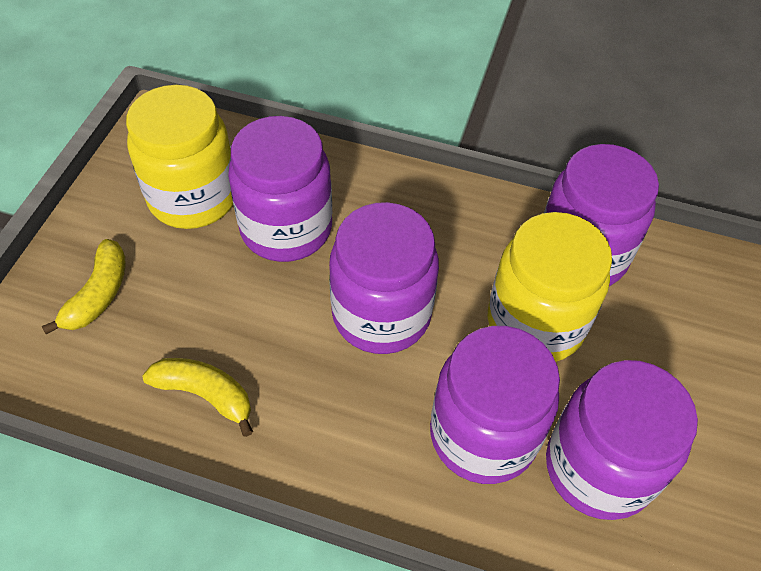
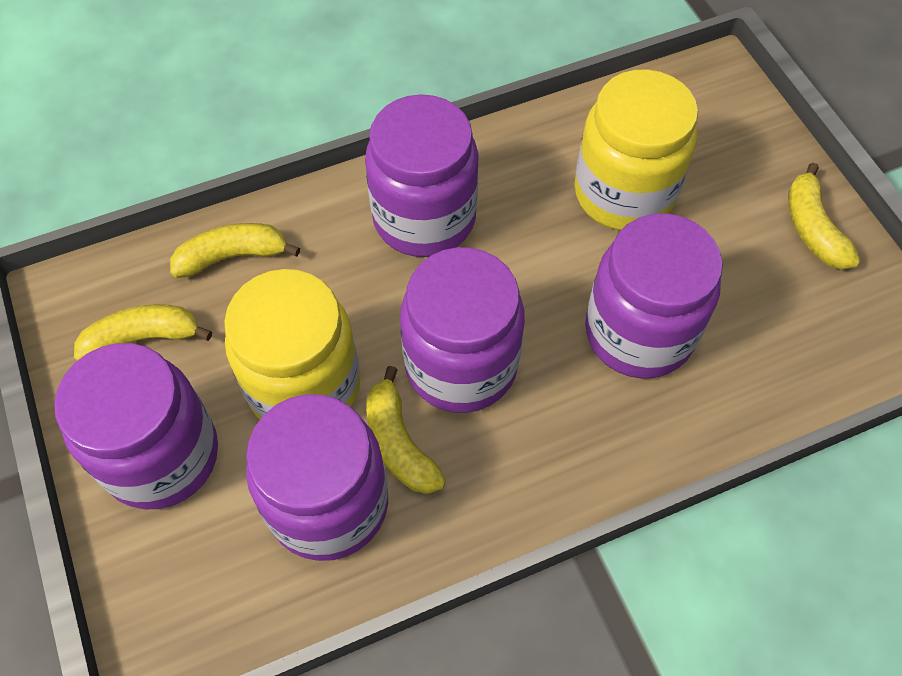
yellow banana: 2 -> 4

